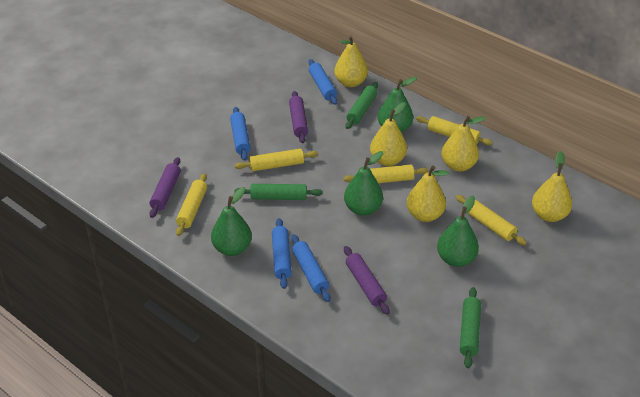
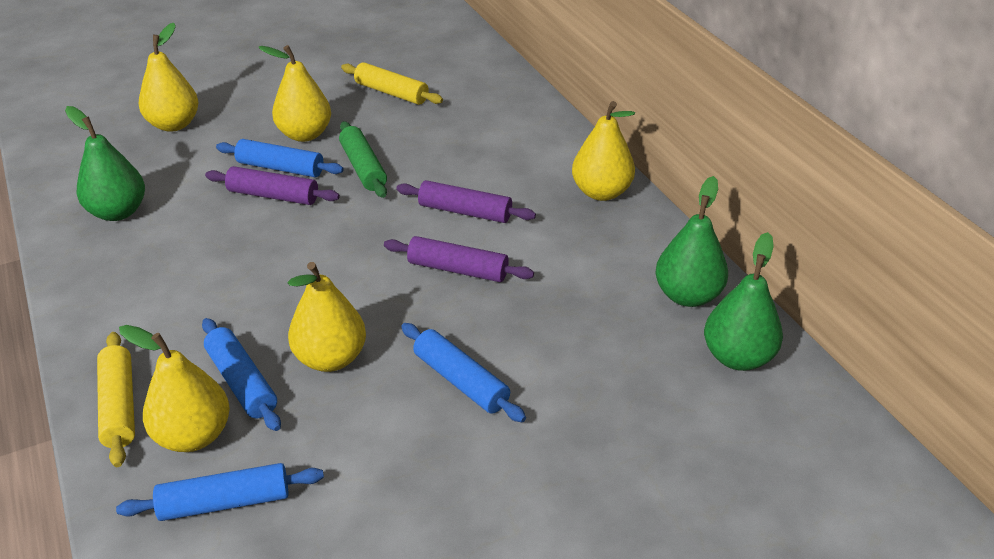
green pear: 4 -> 3
green rolling pin: 3 -> 1
yellow rolling pin: 5 -> 2

